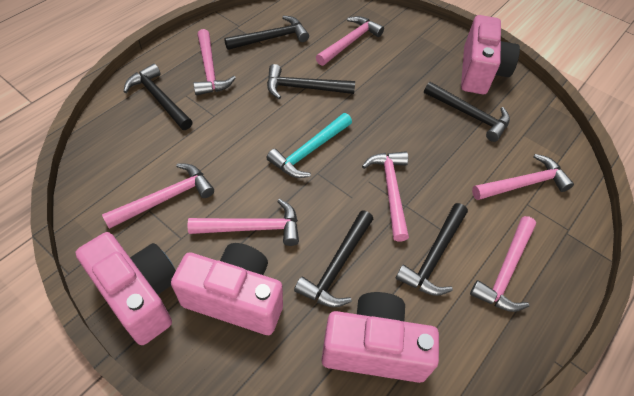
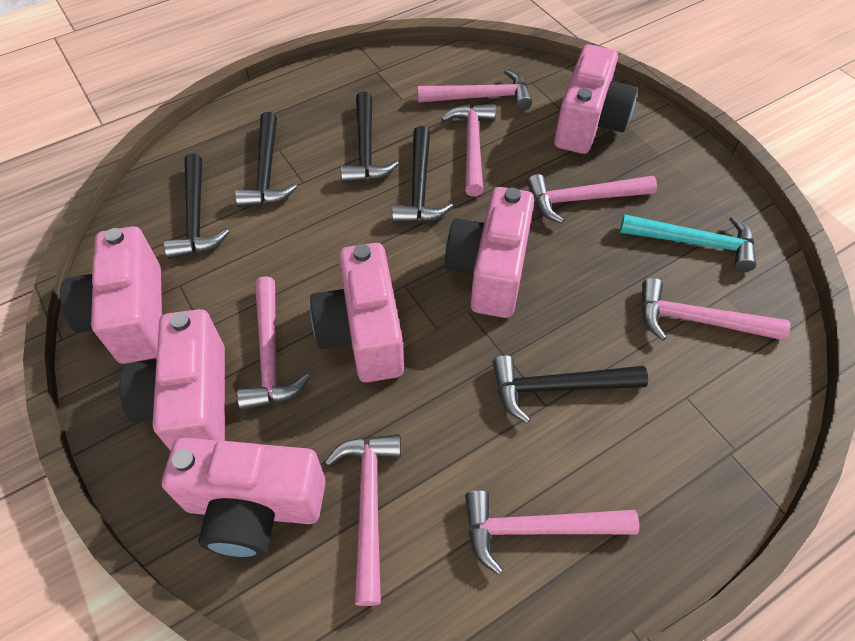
black hammer: 6 -> 5
pink camera: 4 -> 6

